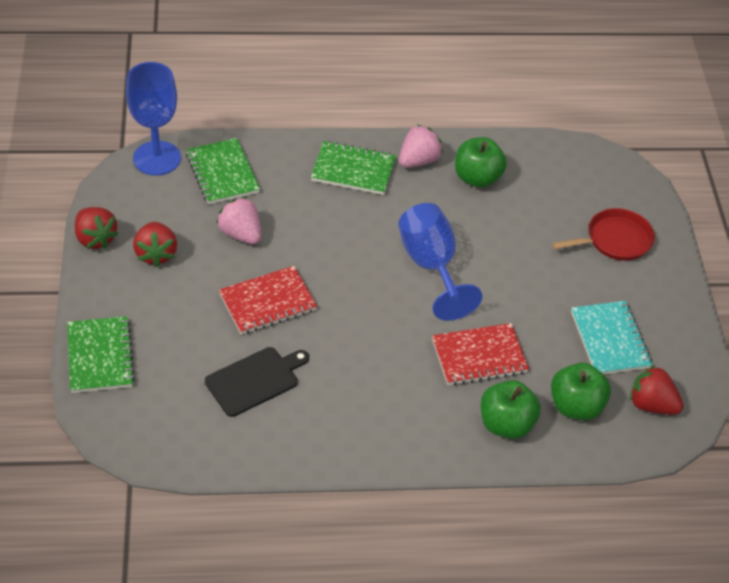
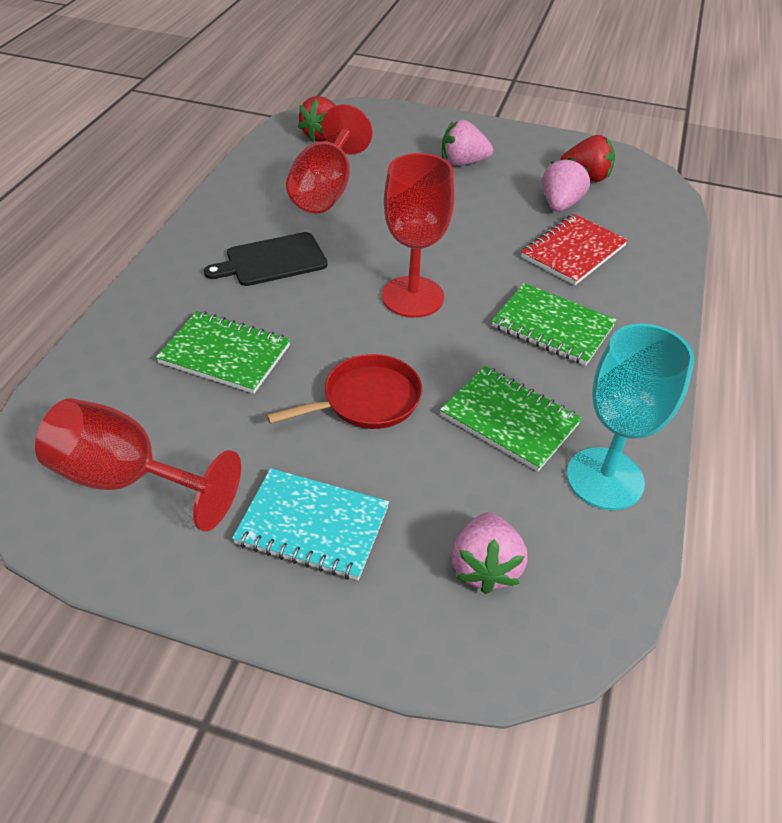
blue goblet: 2 -> 0
green apple: 3 -> 0
pink strawberry: 2 -> 3
red goblet: 0 -> 3
red notebook: 2 -> 1
red strawberry: 3 -> 2
turquoise goblet: 0 -> 1

